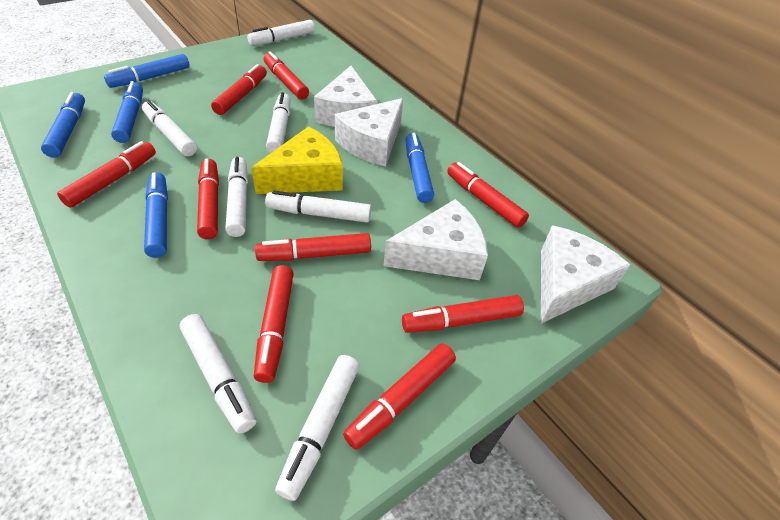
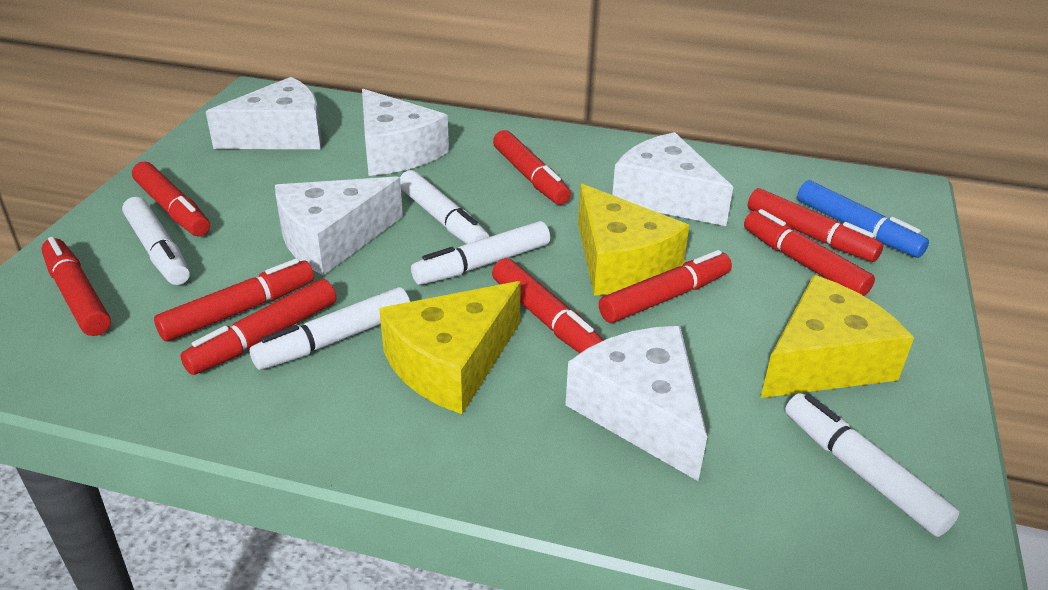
blue marker: 5 -> 1
white cheese: 4 -> 5
white marker: 7 -> 5
yellow cheese: 1 -> 3

